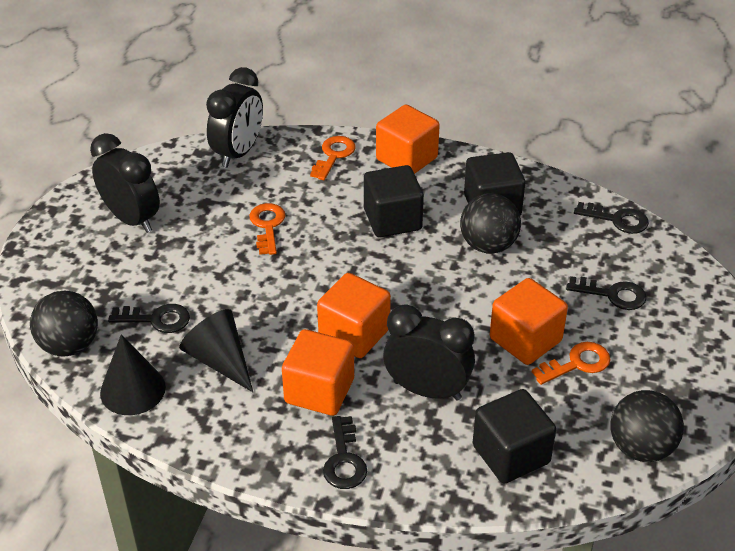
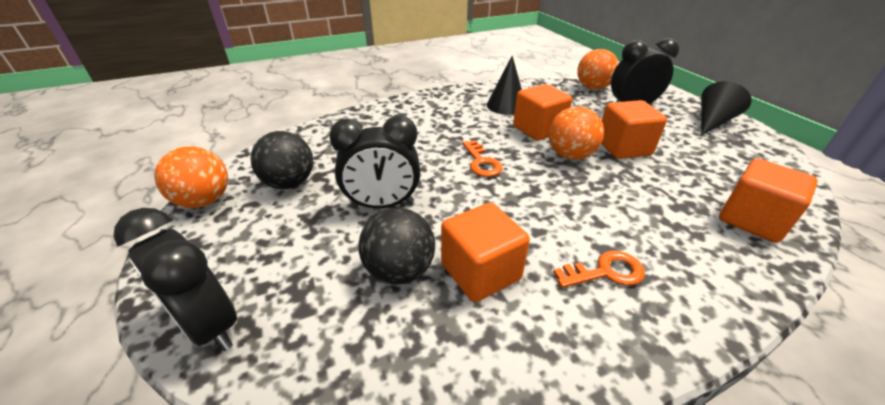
black ball: 3 -> 2
black cube: 3 -> 0
black key: 4 -> 0
orange ball: 0 -> 3
orange key: 3 -> 2

